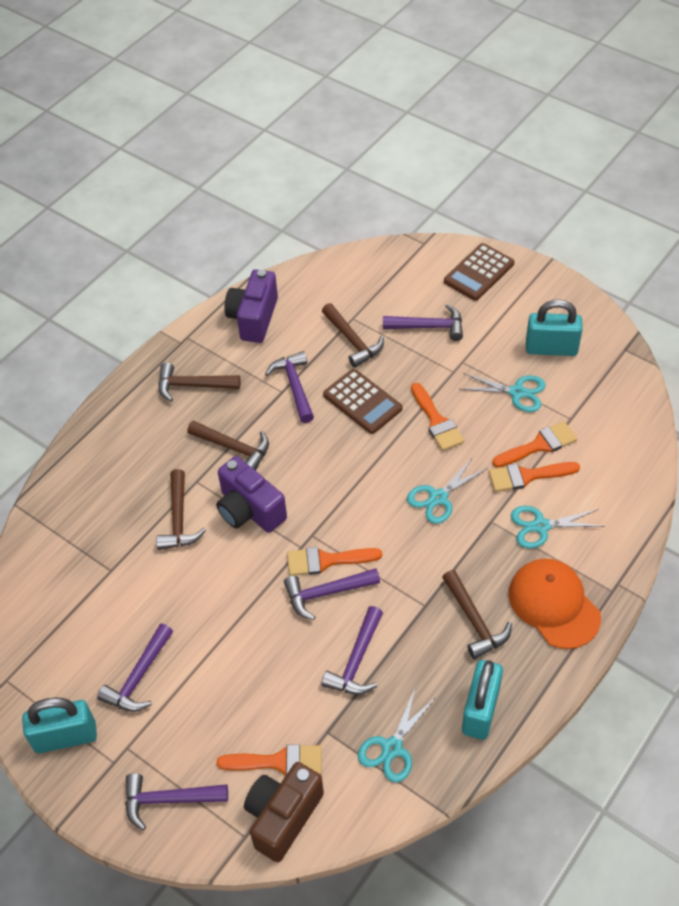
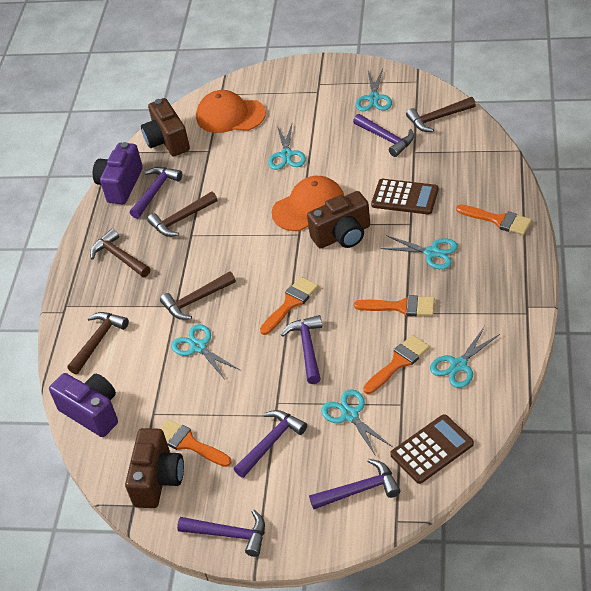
brown camera: 1 -> 3
orange cap: 1 -> 2
turquoise padlock: 3 -> 0
turquoise scissors: 4 -> 6

